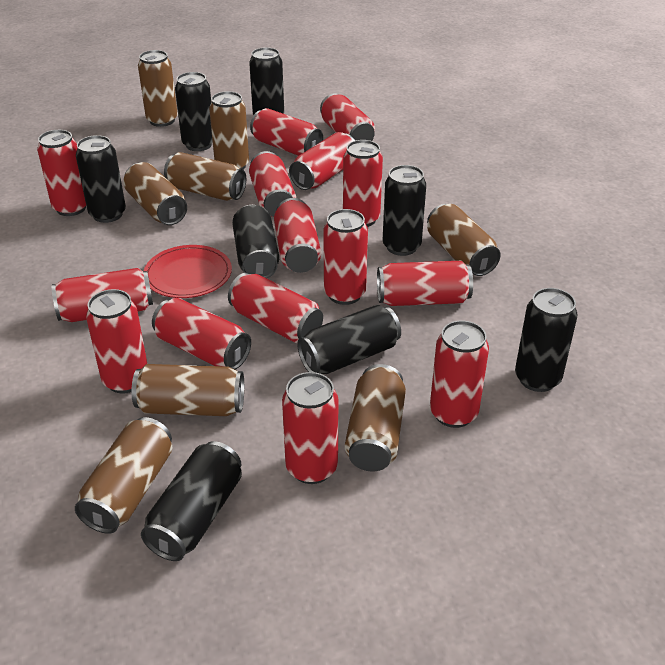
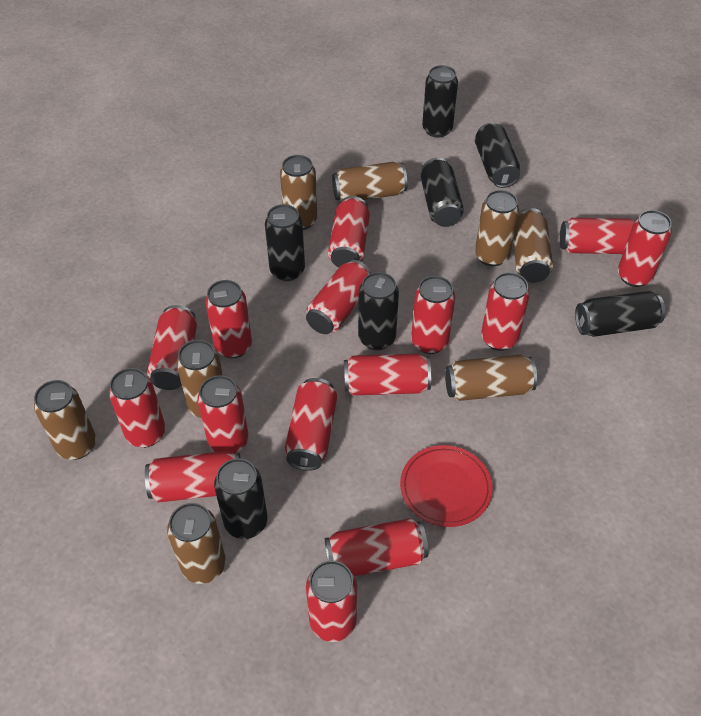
black can: 8 -> 7

